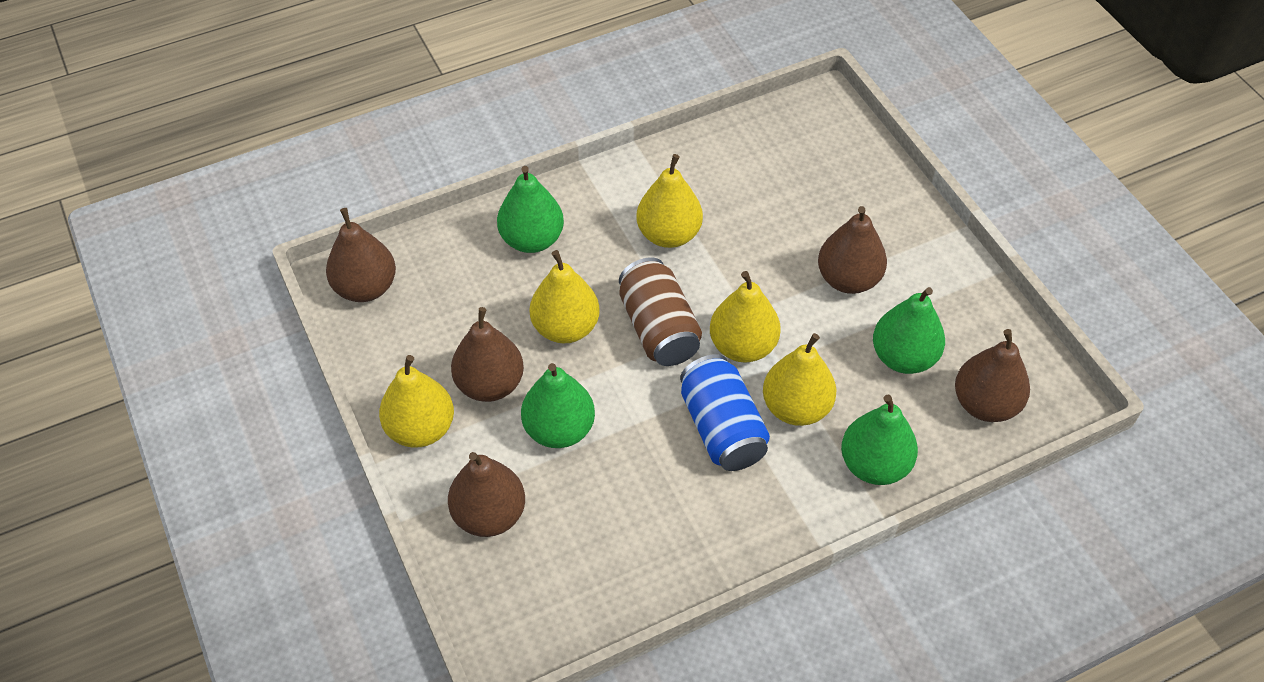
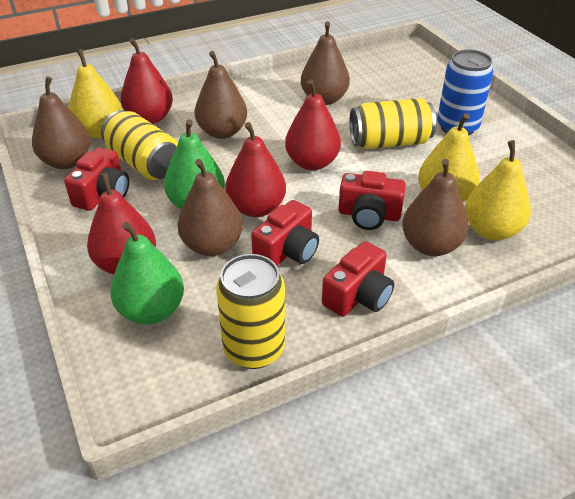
brown can: 1 -> 0
green pear: 4 -> 2
red camera: 0 -> 4
red pear: 0 -> 4
yellow can: 0 -> 3
yellow pear: 5 -> 3

